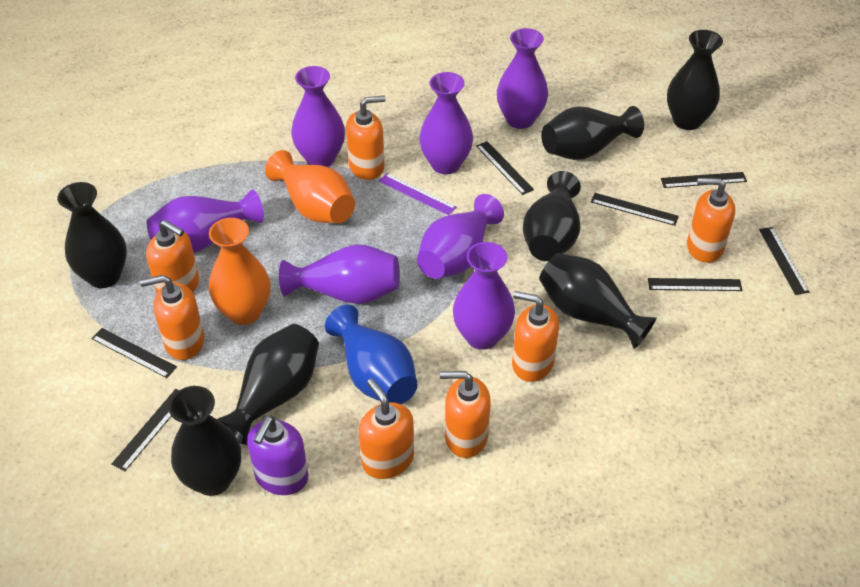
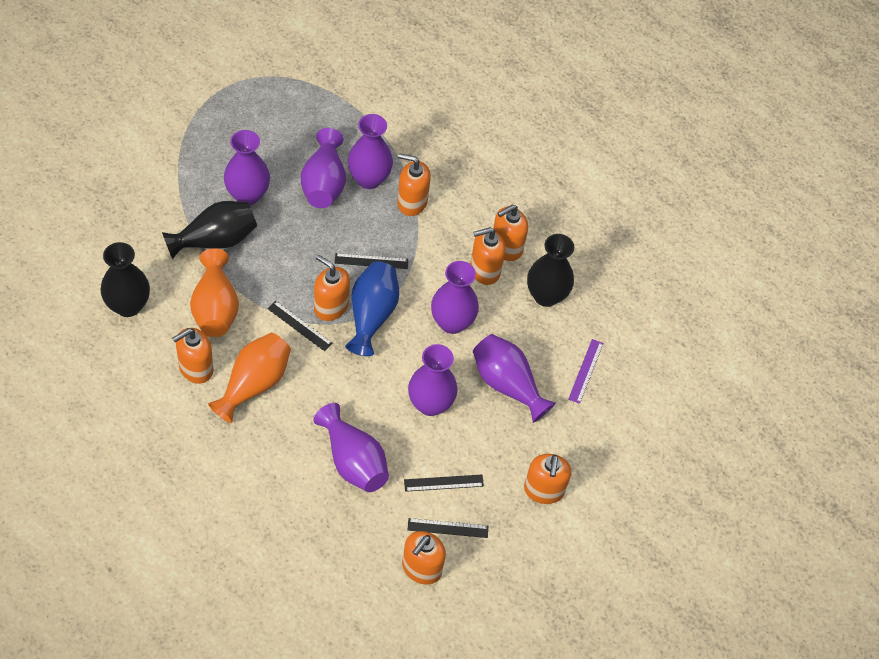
black ruler: 7 -> 4
black vase: 7 -> 3
purple soap dispenser: 1 -> 0

